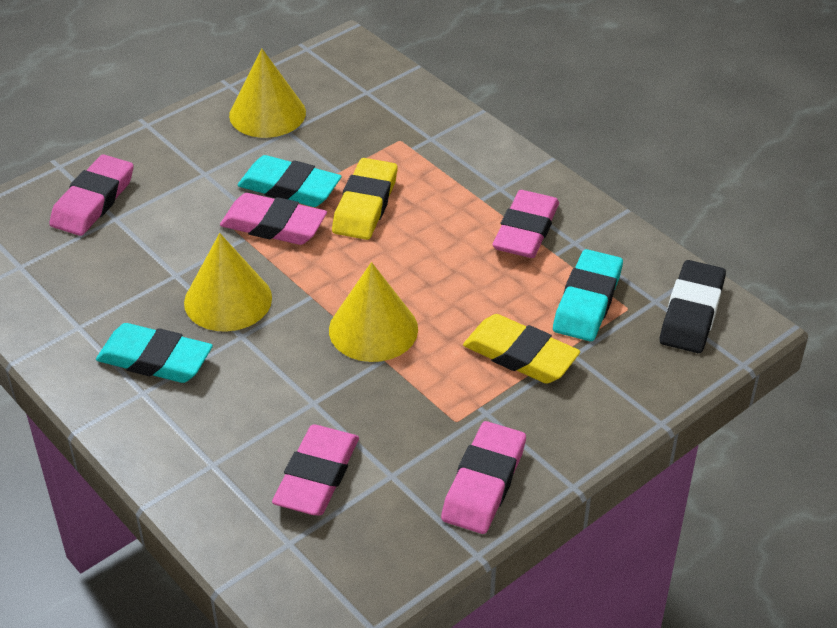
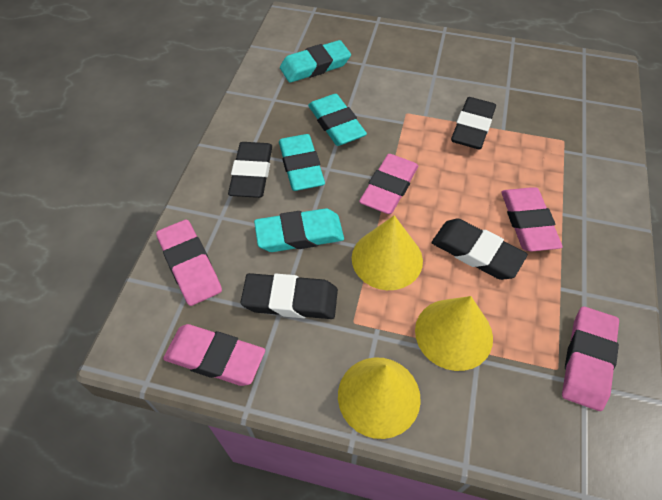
black eraser: 1 -> 4
turquoise eraser: 3 -> 4
yellow eraser: 2 -> 0

